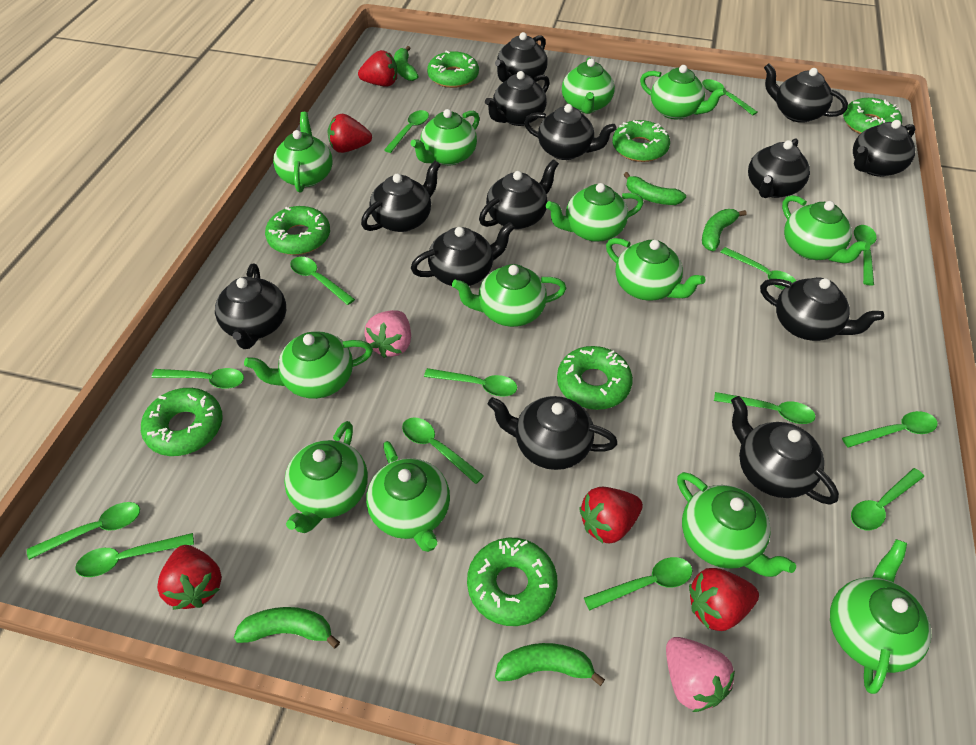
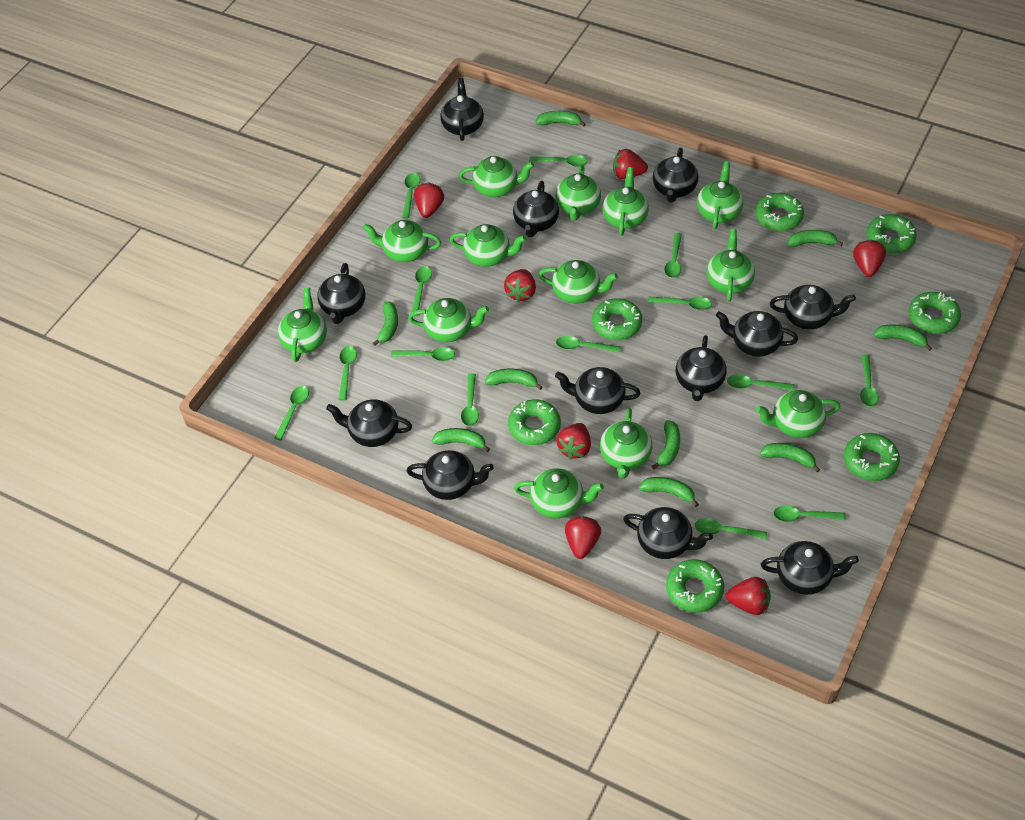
black teapot: 13 -> 12
green banana: 5 -> 9
pink strawberry: 2 -> 0
red strawberry: 5 -> 7

